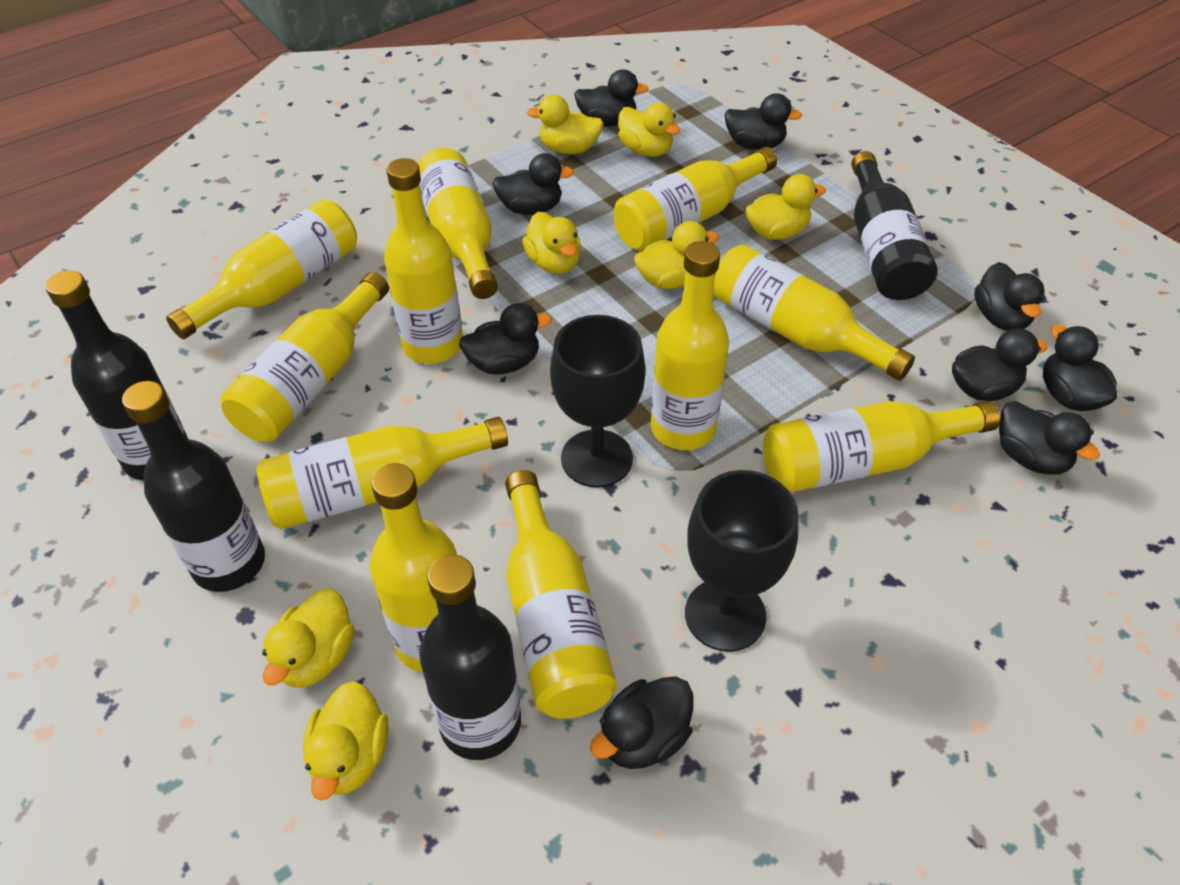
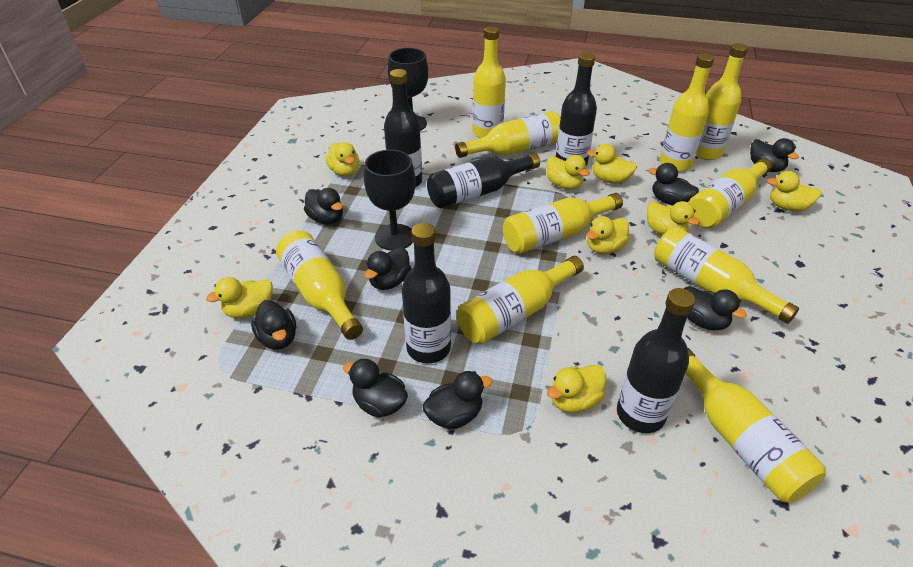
black bottle: 4 -> 5
black duck: 9 -> 8
yellow bottle: 11 -> 10
yellow duck: 7 -> 8

